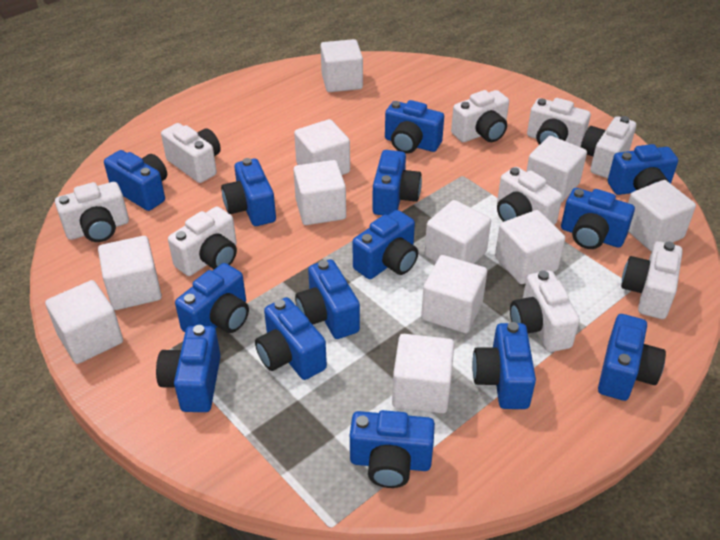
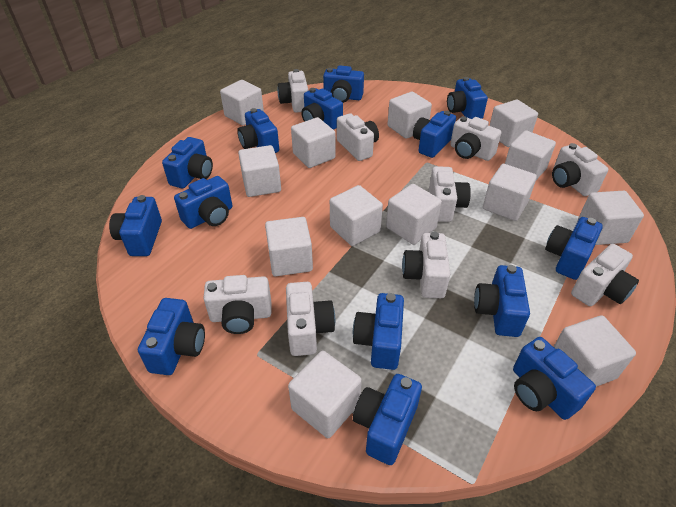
white cube: 11 -> 13

